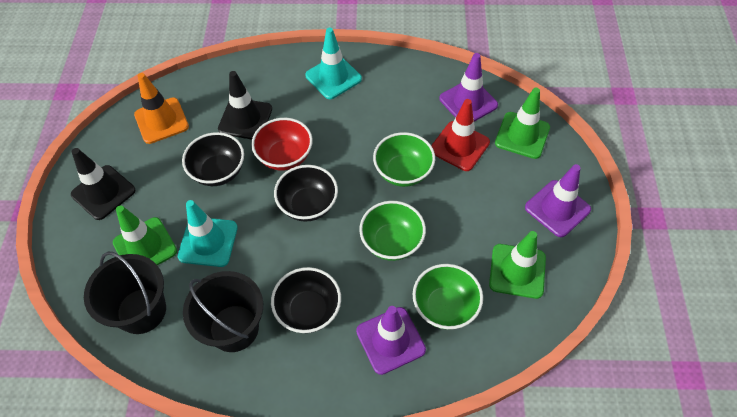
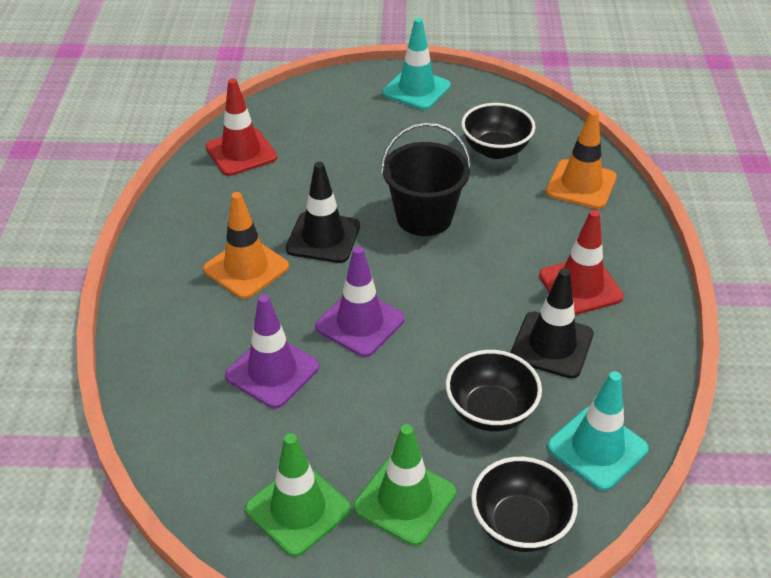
black bucket: 2 -> 1
green bowl: 3 -> 0
green traffic cone: 3 -> 2
orange traffic cone: 1 -> 2
purple traffic cone: 3 -> 2
red bowl: 1 -> 0
red traffic cone: 1 -> 2

